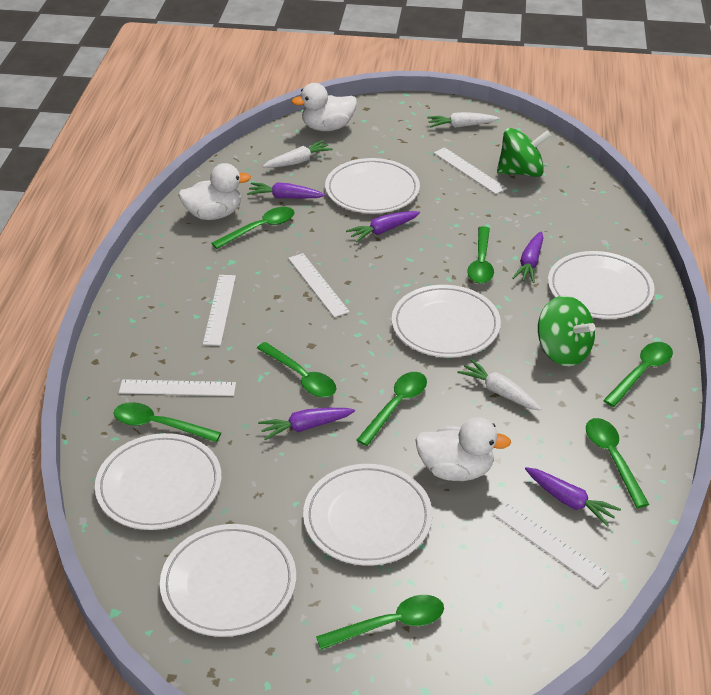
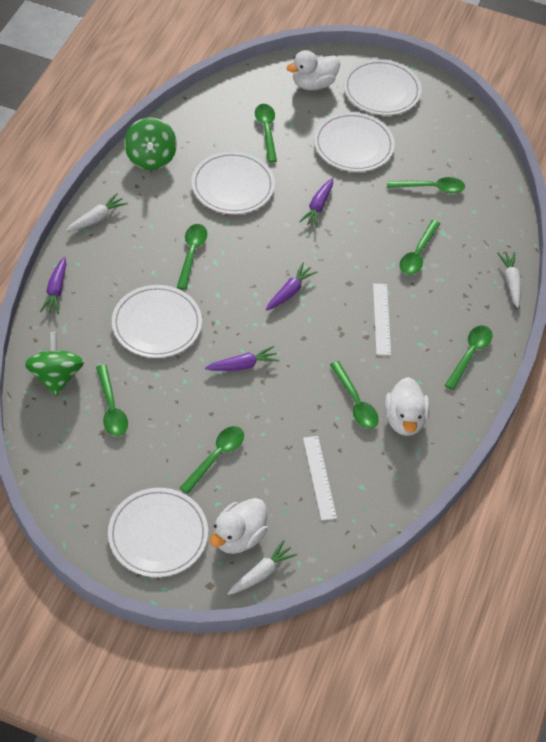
purple carrot: 5 -> 4
white plate: 6 -> 5
white ruler: 5 -> 2

